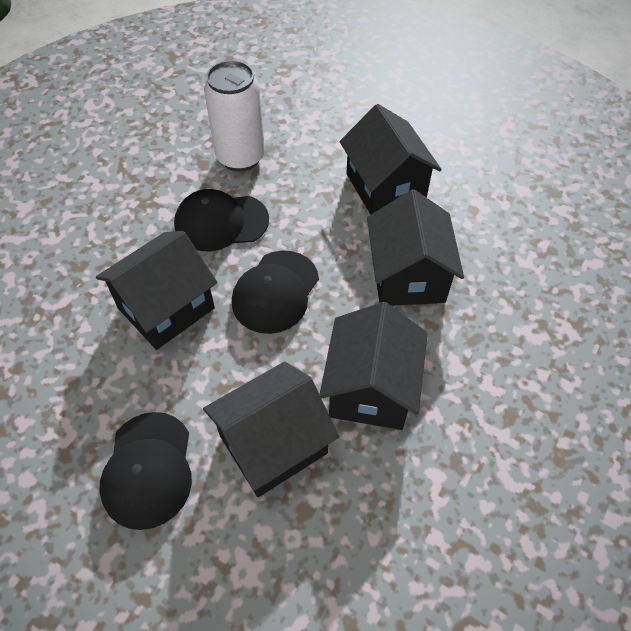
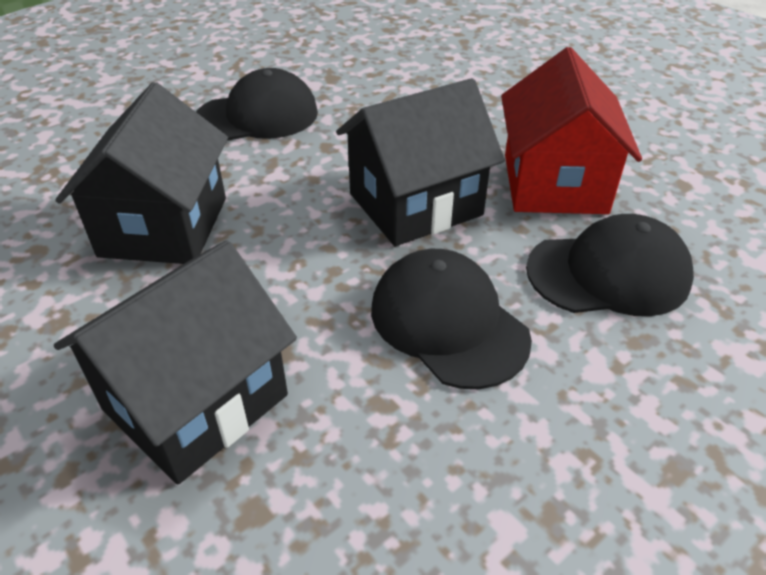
black house: 5 -> 3
red house: 0 -> 1
white can: 1 -> 0

